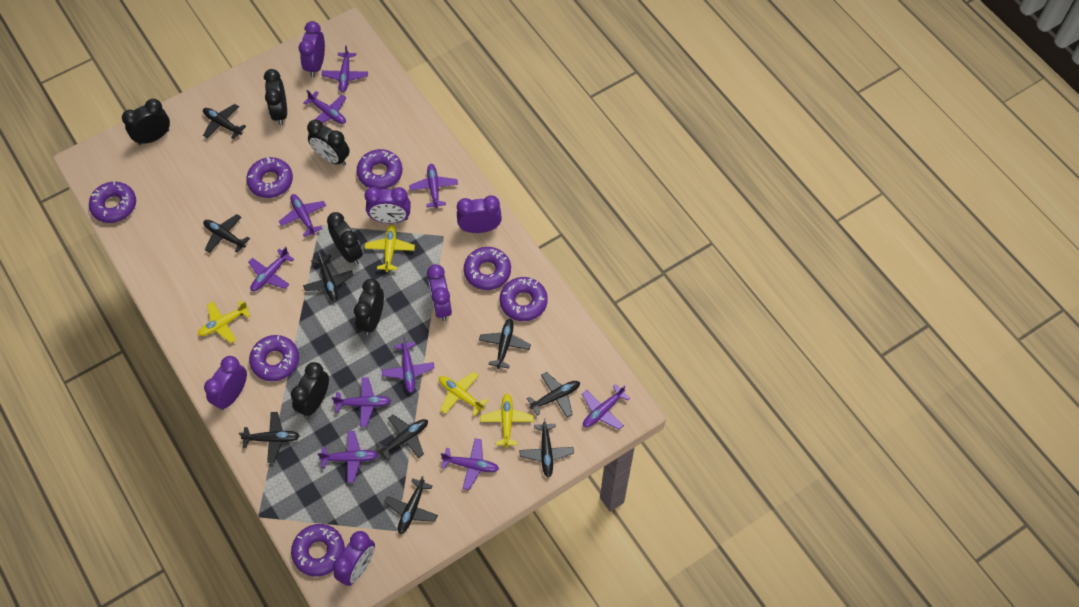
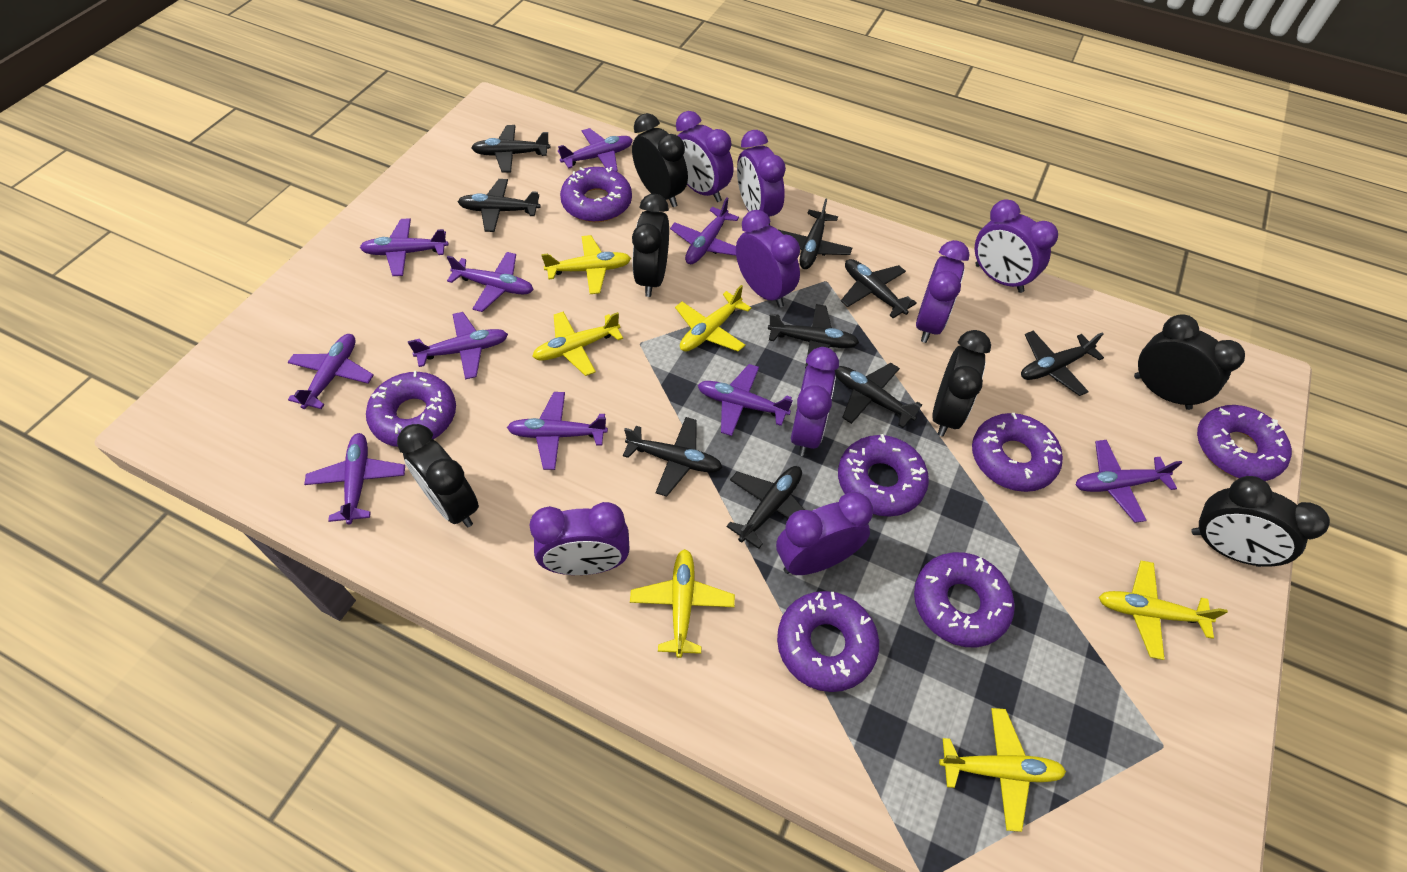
purple clock: 6 -> 8
yellow plane: 4 -> 6

